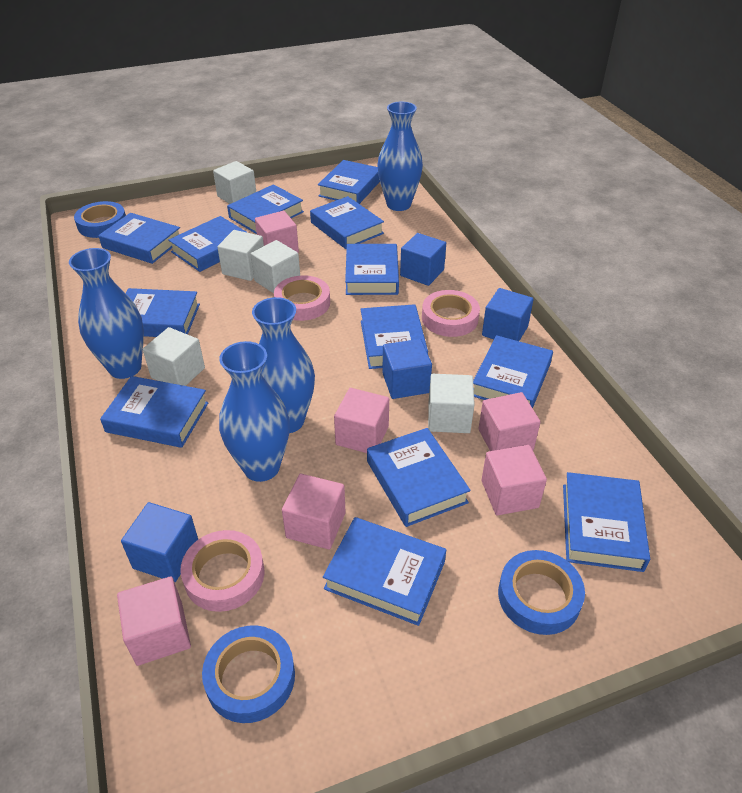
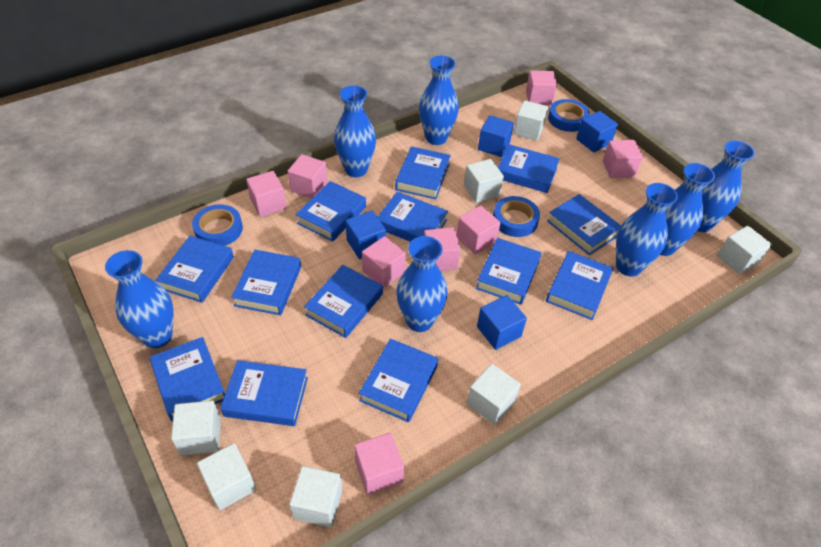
blue vase: 4 -> 7
pink cube: 6 -> 8
pink tape: 3 -> 0
white cube: 5 -> 7

